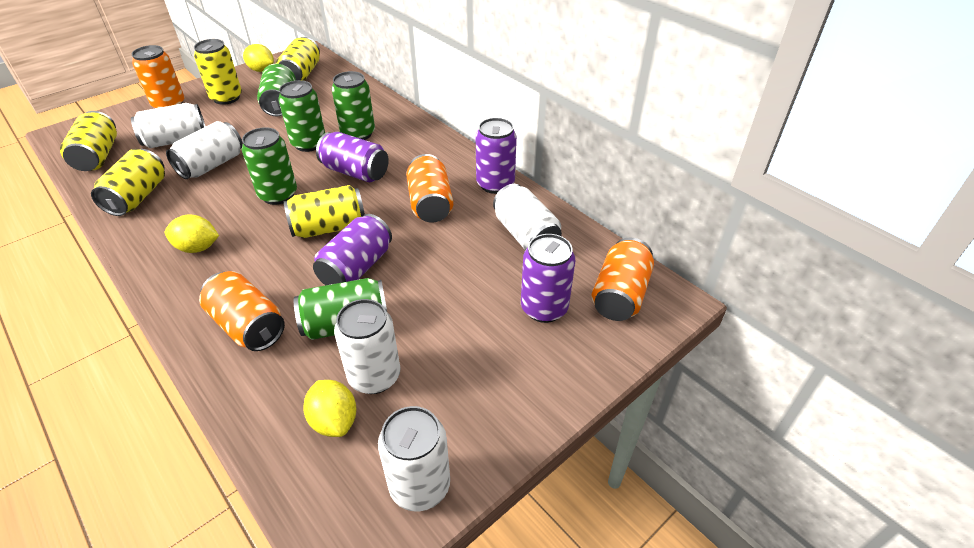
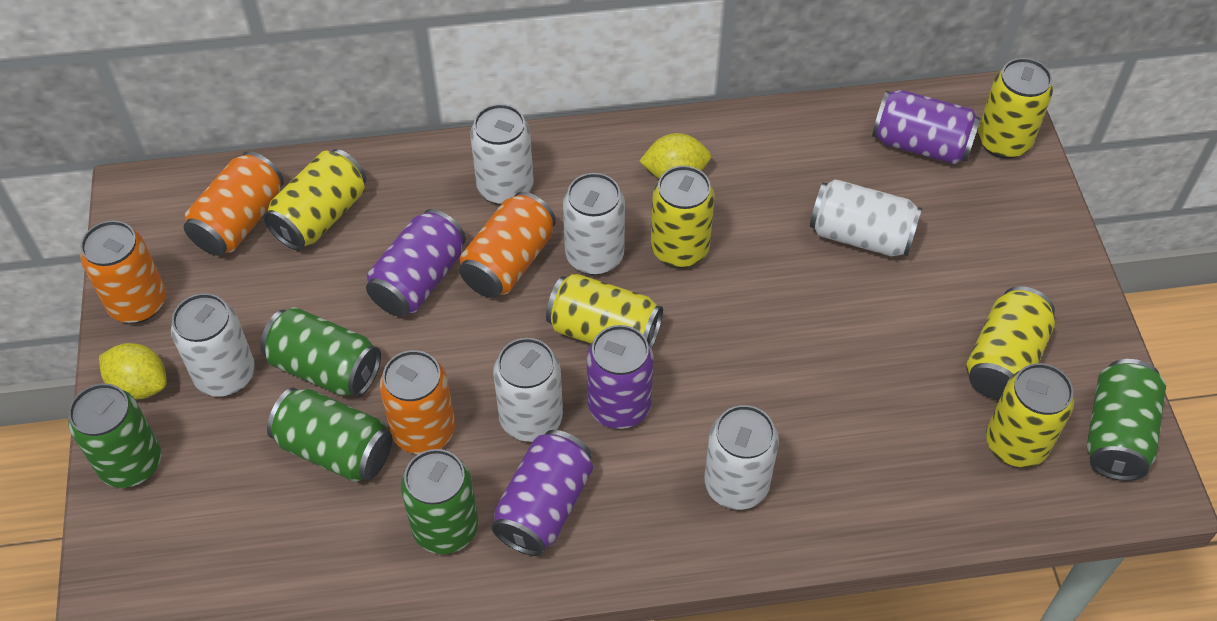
white can: 5 -> 6
yellow can: 5 -> 6
yellow lemon: 3 -> 2

